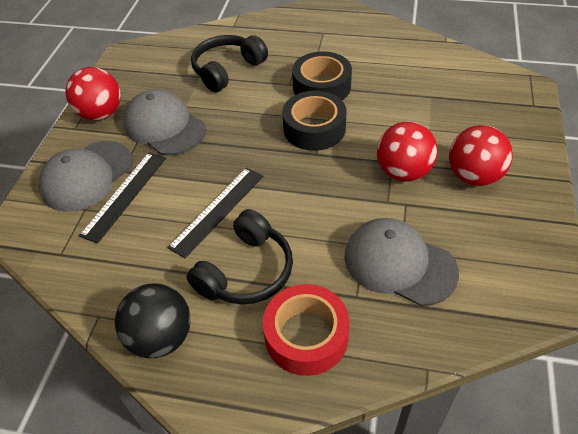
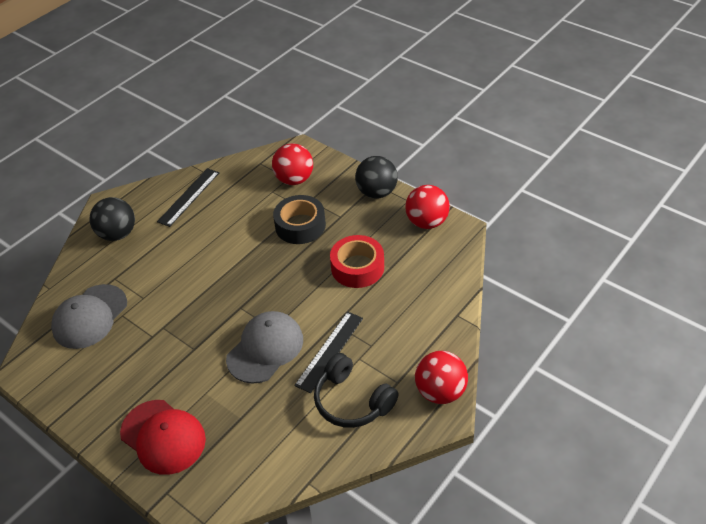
black ball: 1 -> 2
black headphones: 2 -> 1
black tape: 2 -> 1
grey cap: 3 -> 2
red cap: 0 -> 1

